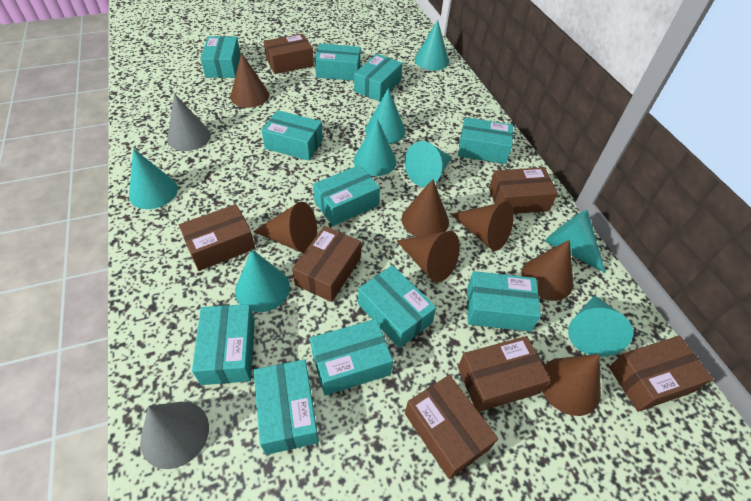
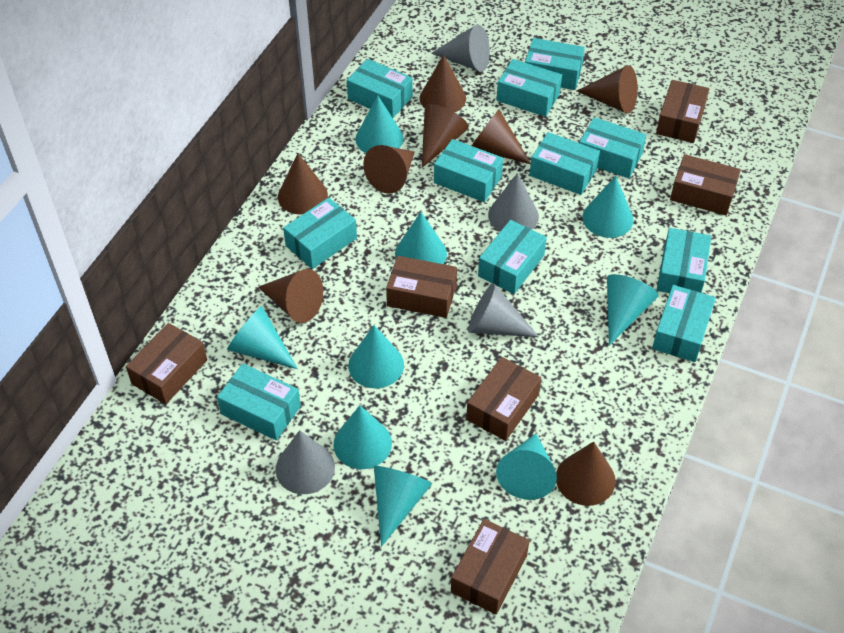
brown box: 7 -> 6
brown cone: 7 -> 8
grey cone: 2 -> 4
turquoise cone: 8 -> 9

